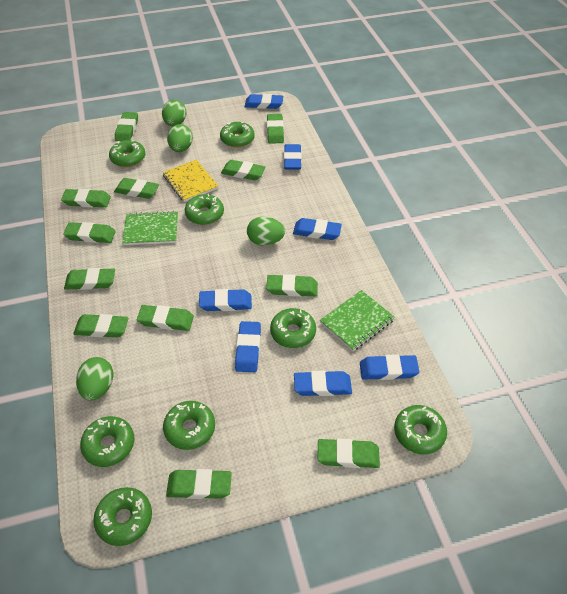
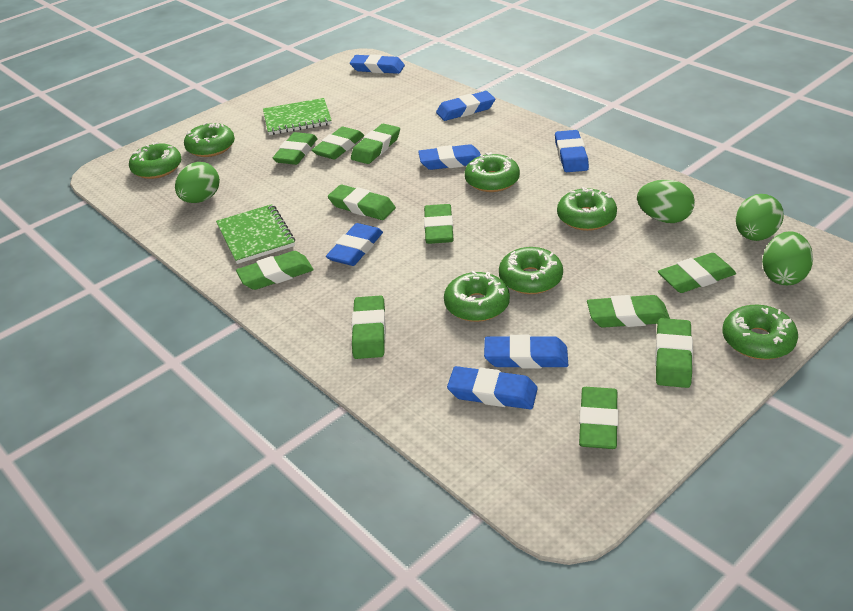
green donut: 8 -> 7
green eraser: 12 -> 11
yellow notebook: 1 -> 0

